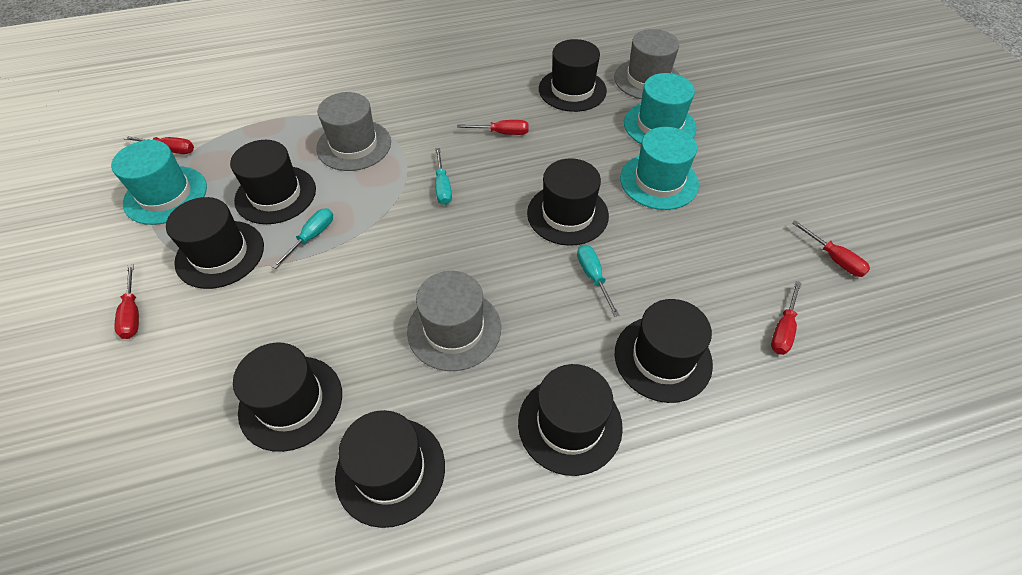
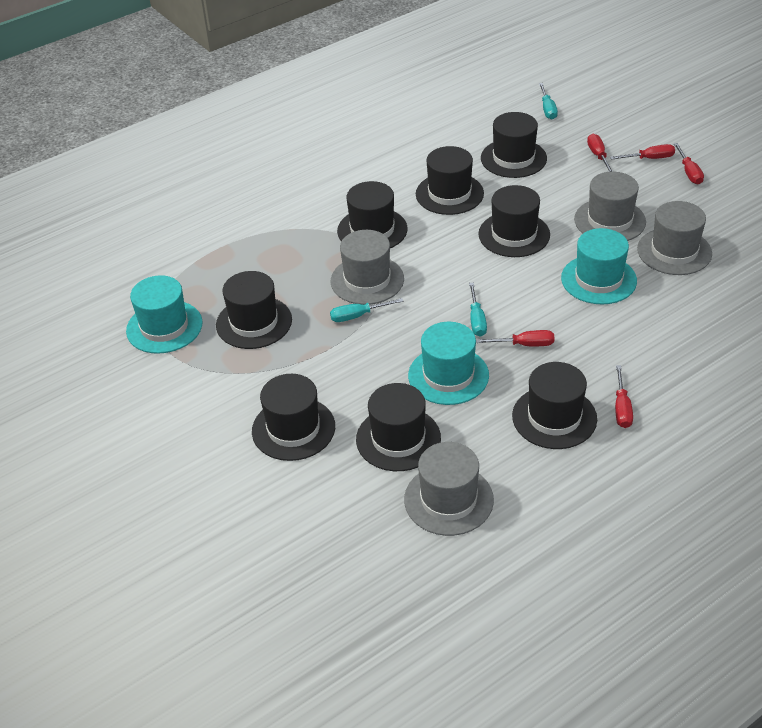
grey hat: 3 -> 4

